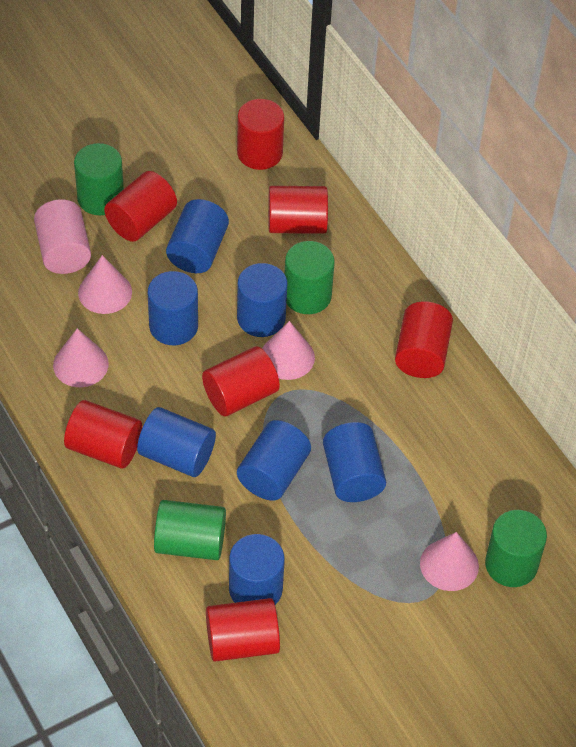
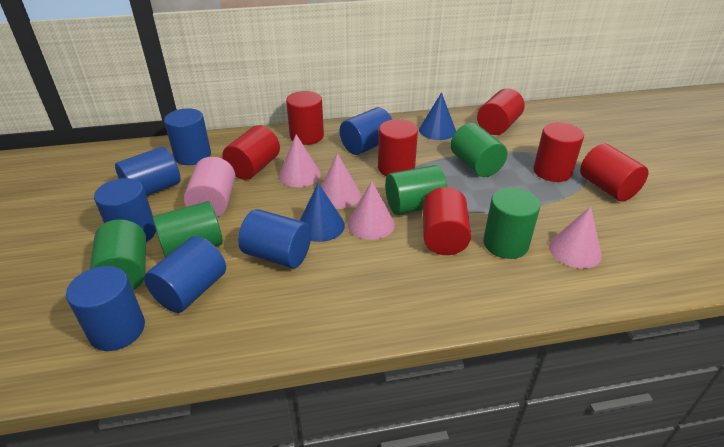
blue cone: 0 -> 2
green cylinder: 4 -> 5

